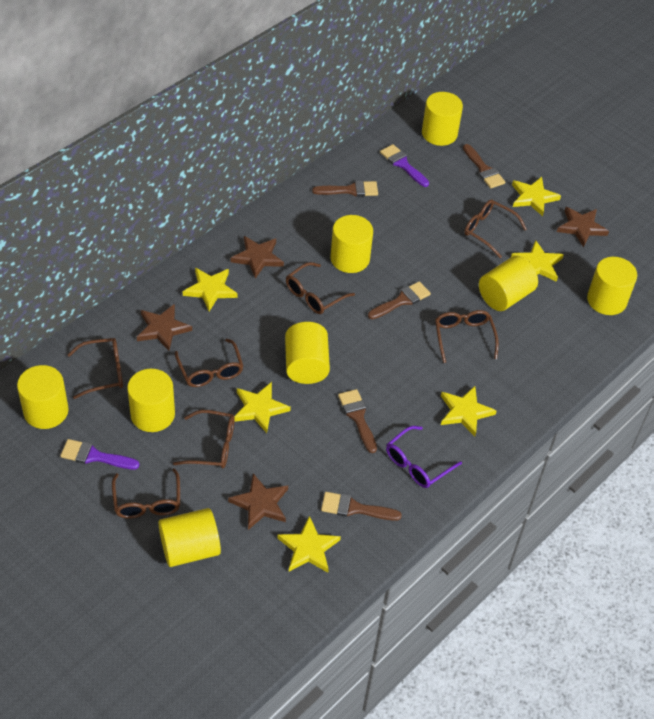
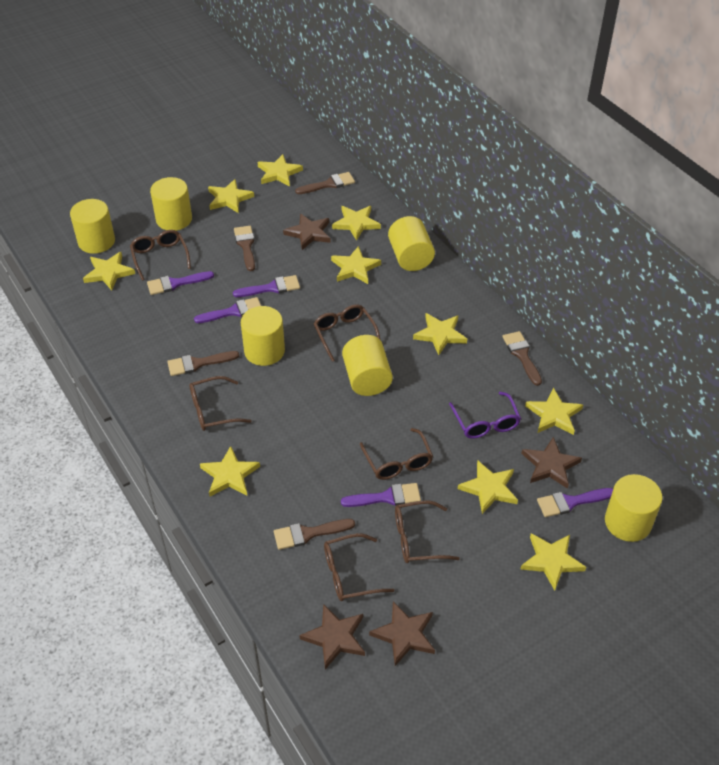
brown glasses: 7 -> 6
purple brush: 2 -> 5
yellow cylinder: 8 -> 6
yellow star: 6 -> 10

